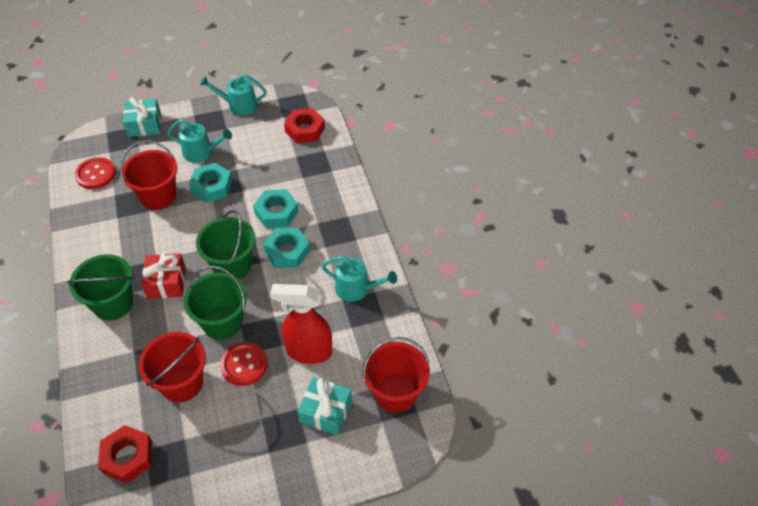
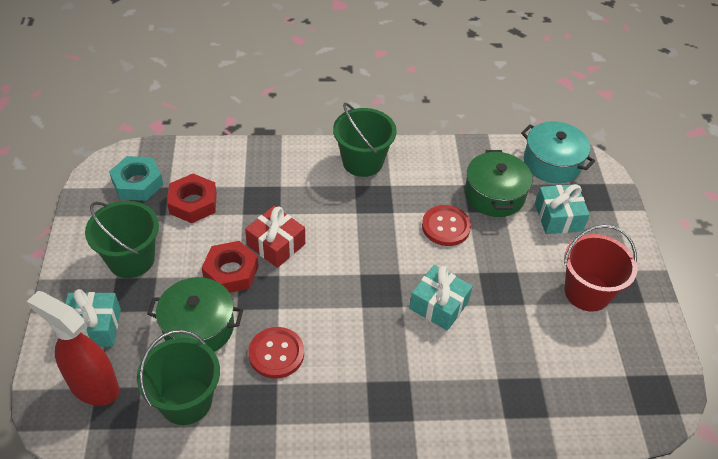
green pot: 0 -> 2
red bucket: 3 -> 1
turquoise gift: 2 -> 3
turquoise nut: 3 -> 1
turquoise pot: 0 -> 1
turquoise watering can: 3 -> 0

